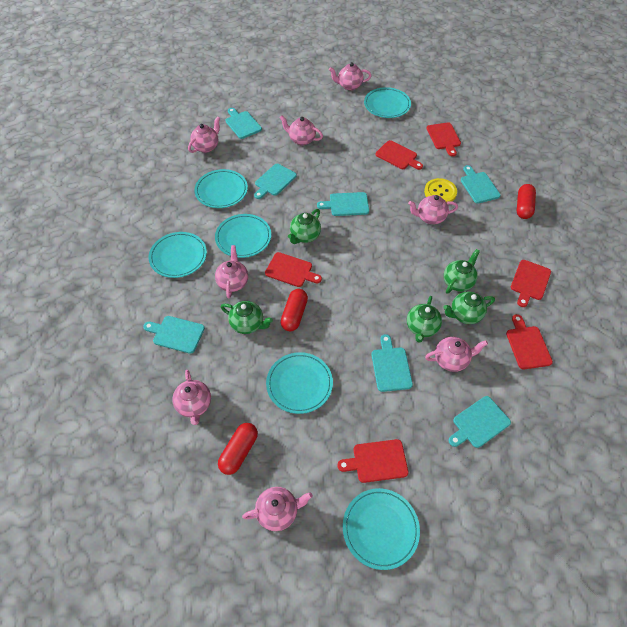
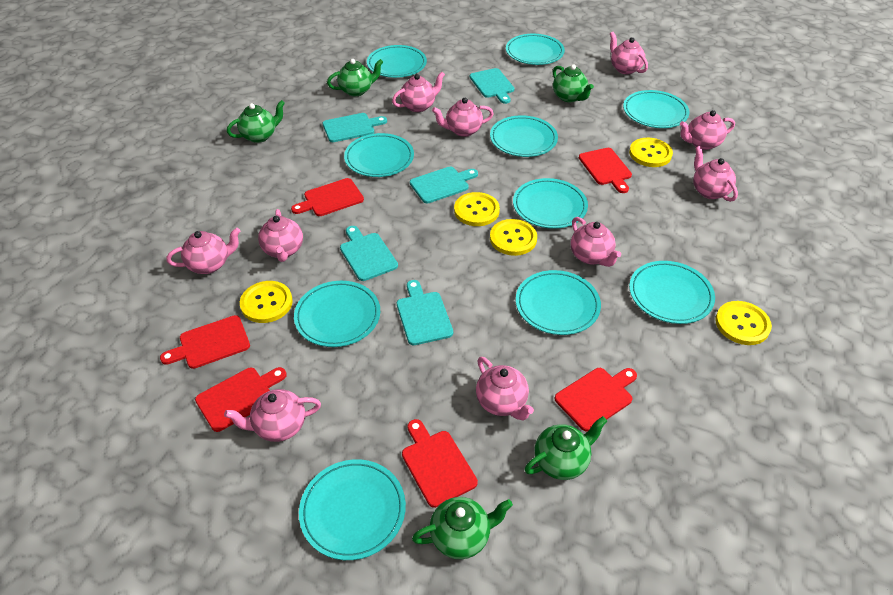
pink teapot: 8 -> 10
red capsule: 3 -> 0
turquoise cutting board: 7 -> 5
turquoise plate: 6 -> 10
yellow button: 1 -> 5

